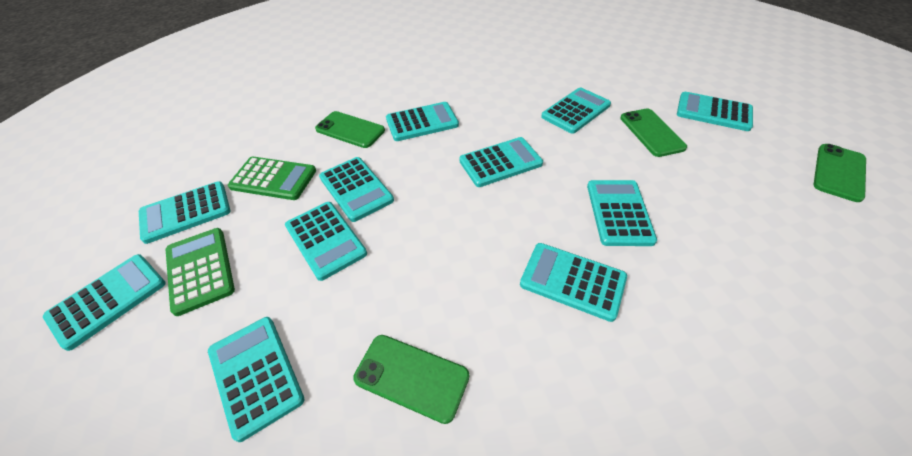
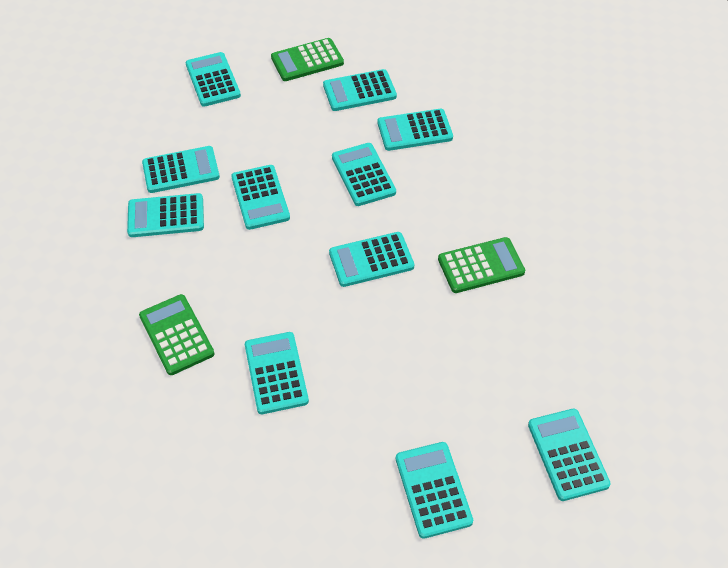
green calculator: 2 -> 3
green phone: 4 -> 0

